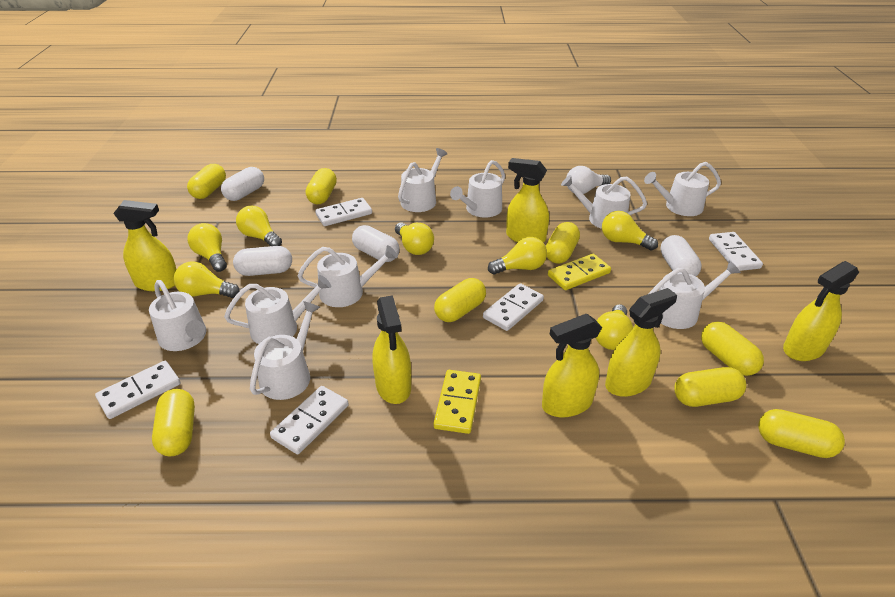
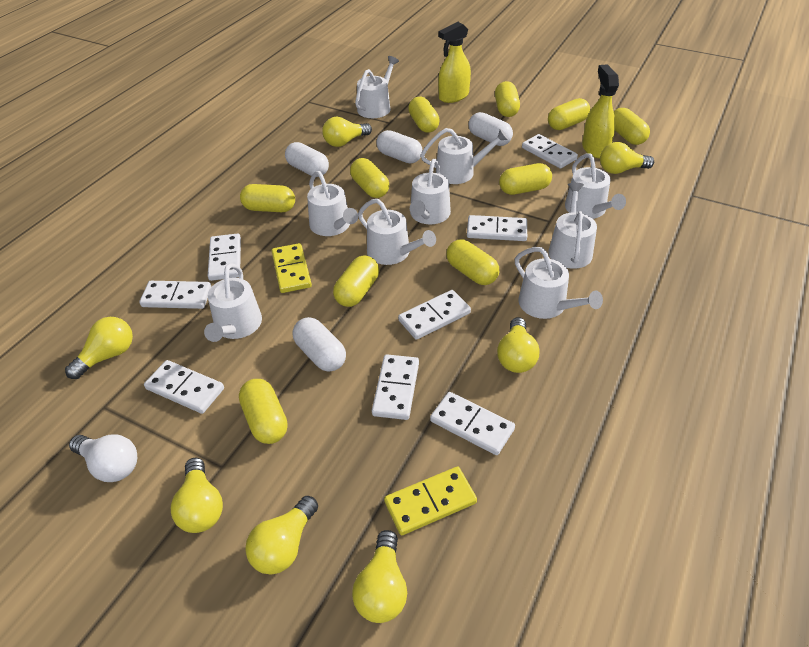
white domino: 5 -> 8
yellow capsule: 8 -> 10
yellow spray bottle: 6 -> 2

